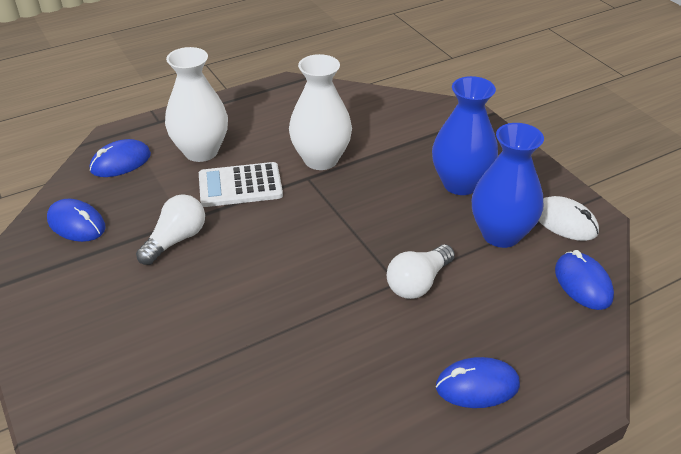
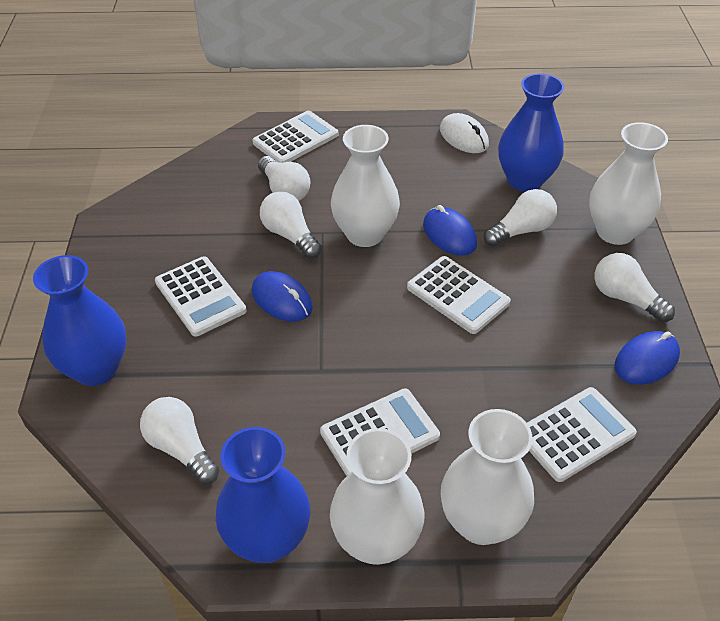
blue mouse: 4 -> 3
blue vase: 2 -> 3
white calculator: 1 -> 5
white light bulb: 2 -> 5
white vase: 2 -> 4

